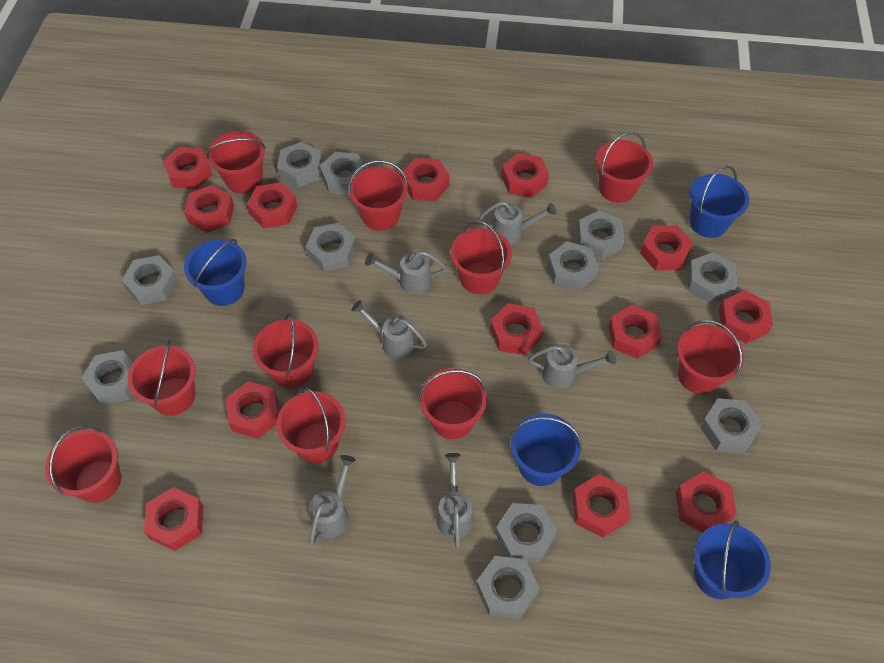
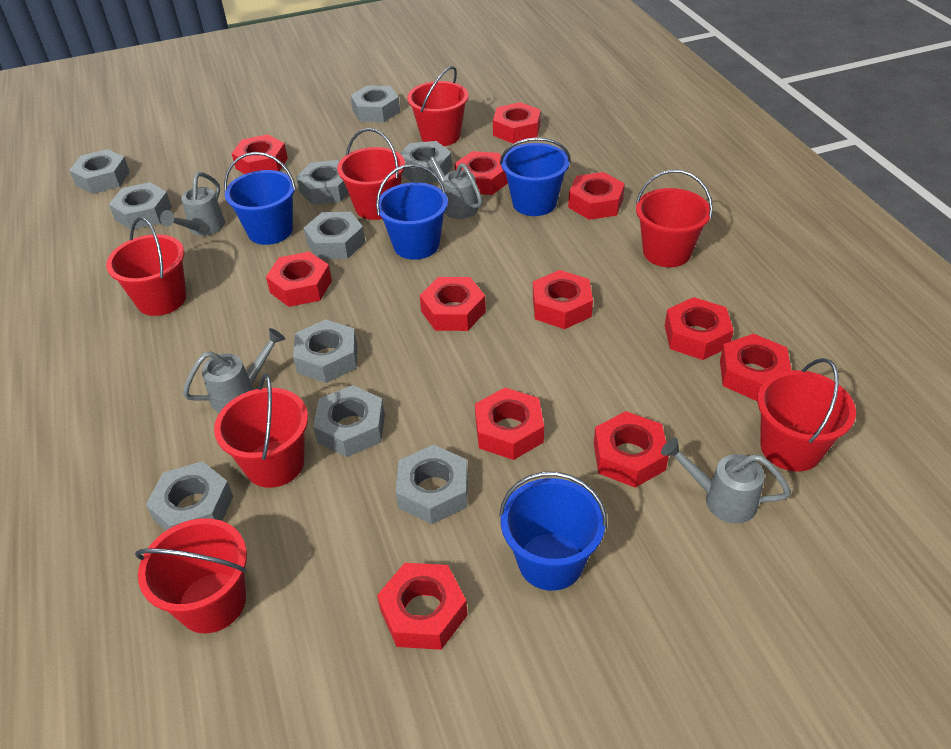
grey nut: 11 -> 10
grey watering can: 6 -> 4
red bucket: 10 -> 7
red nut: 13 -> 12

